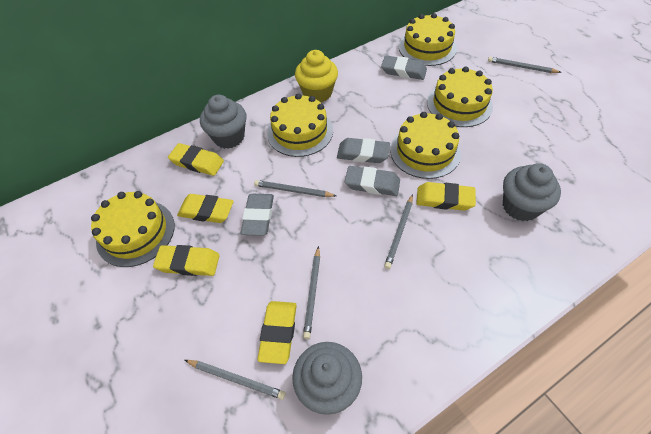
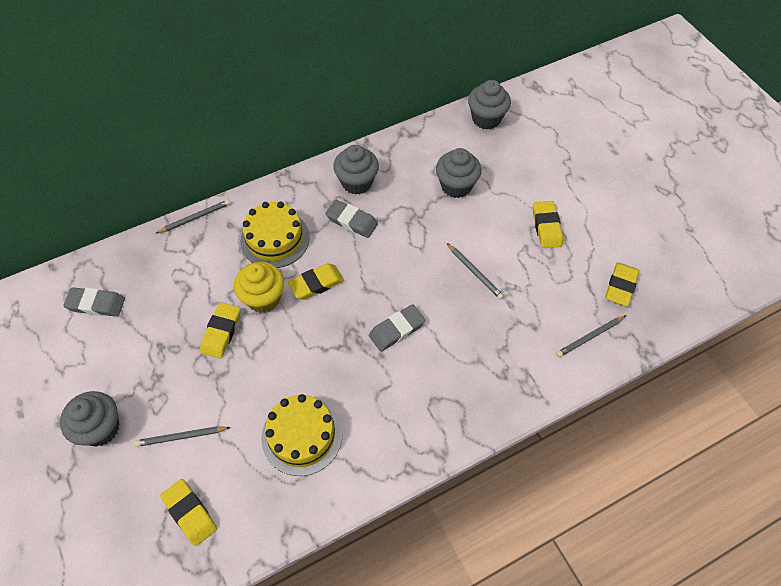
grey cupcake: 3 -> 4
grey eraser: 4 -> 3
grey pencil: 5 -> 4
yellow cake: 5 -> 2

